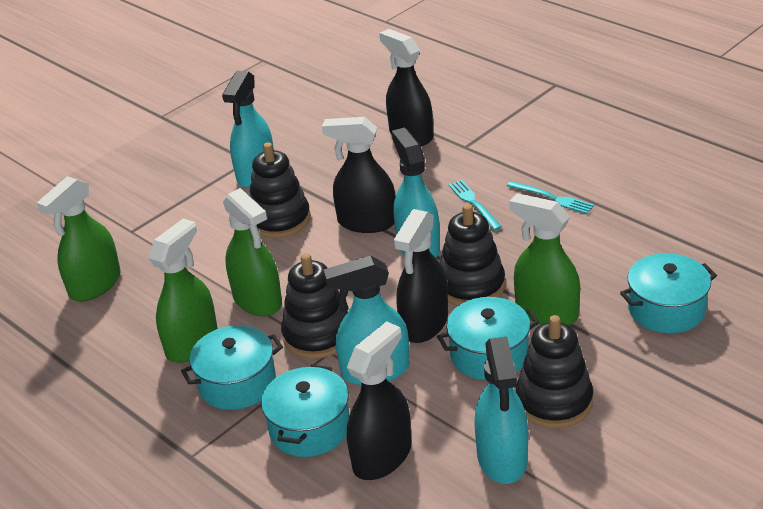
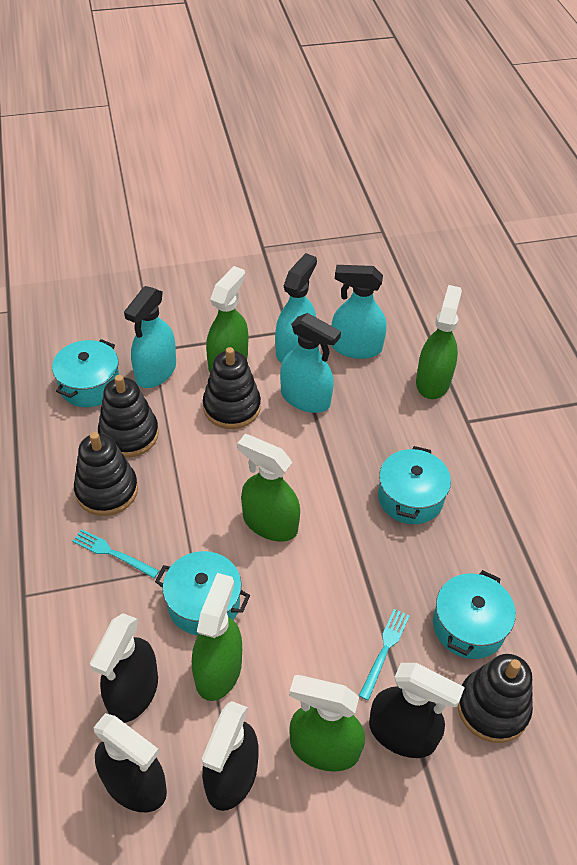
green spray bottle: 4 -> 5

